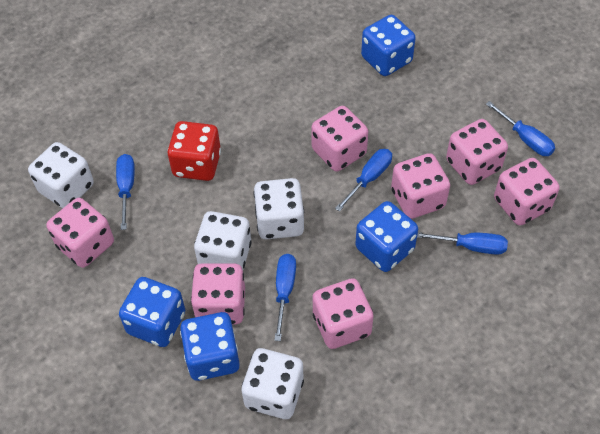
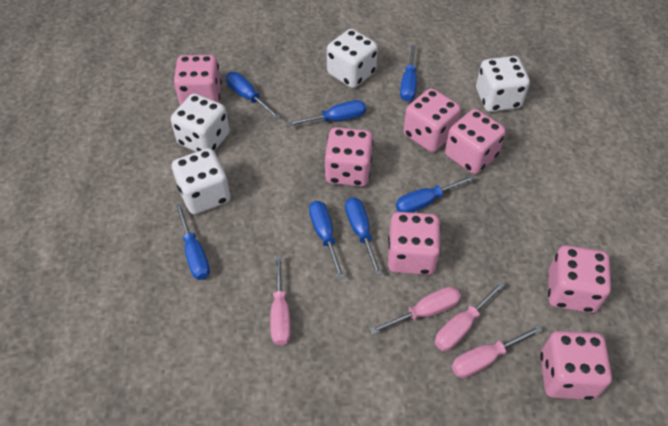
blue dice: 4 -> 0
blue screwdriver: 5 -> 7
pink screwdriver: 0 -> 4
red dice: 1 -> 0

